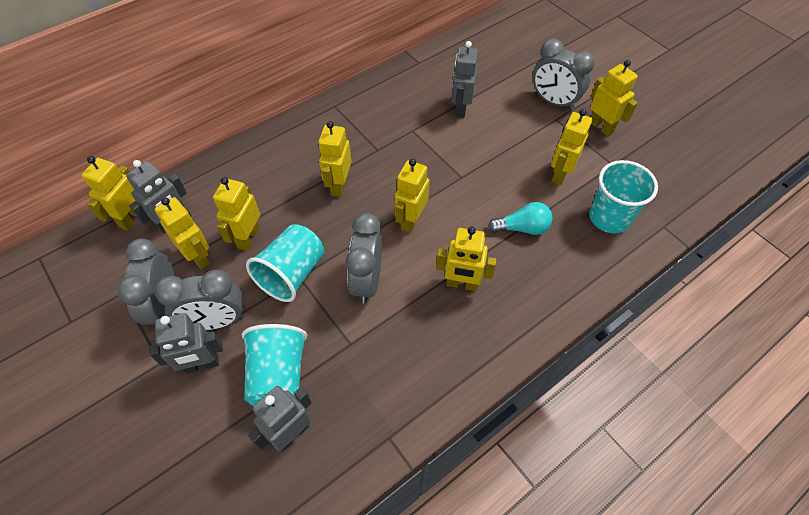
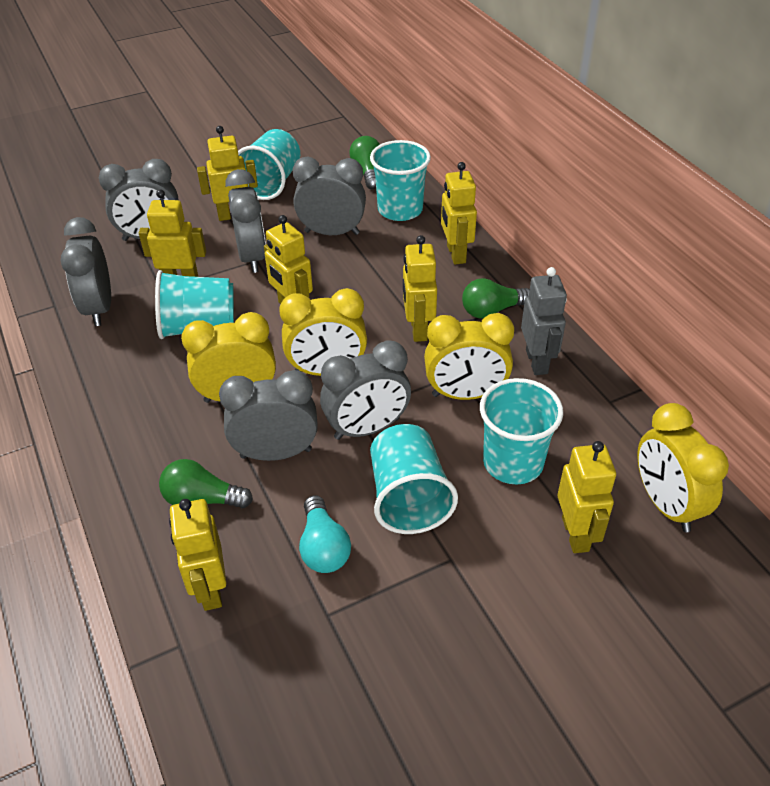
green light bulb: 0 -> 3
grey clock: 4 -> 6
grey robot: 4 -> 1
turquoise cup: 3 -> 5
yellow clock: 0 -> 4
yellow robot: 8 -> 7

